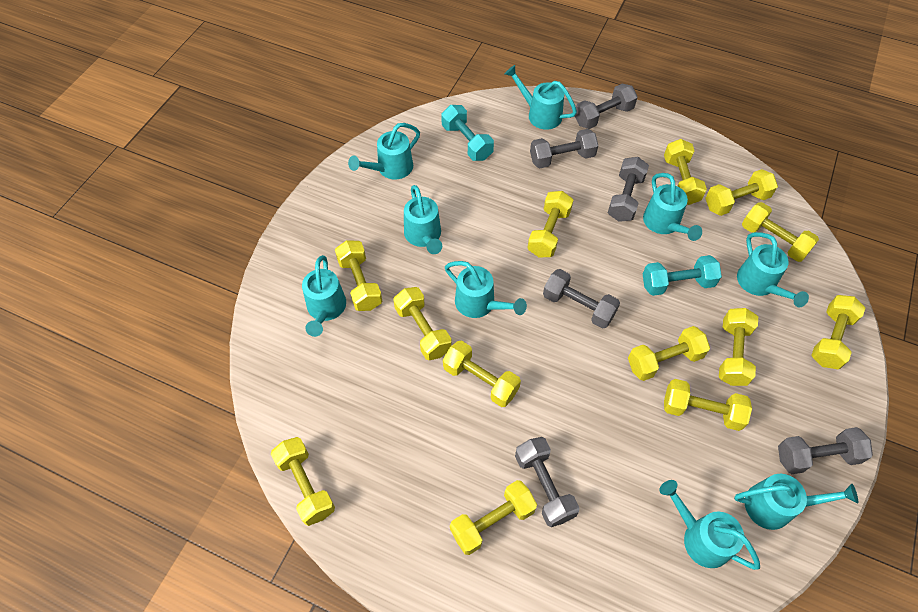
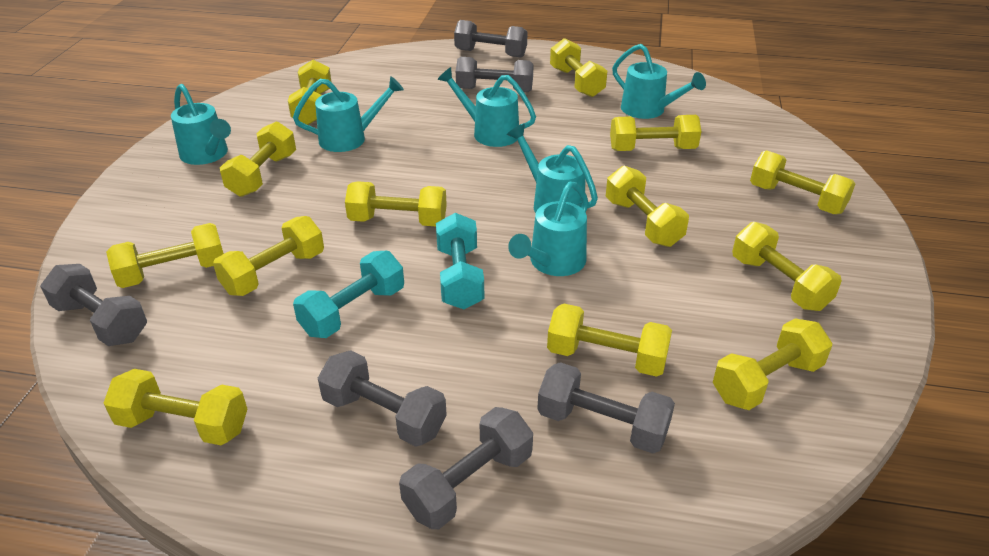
turquoise watering can: 9 -> 6

